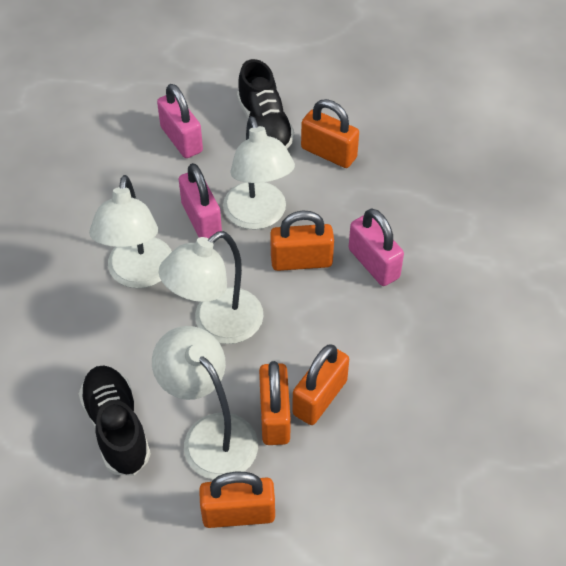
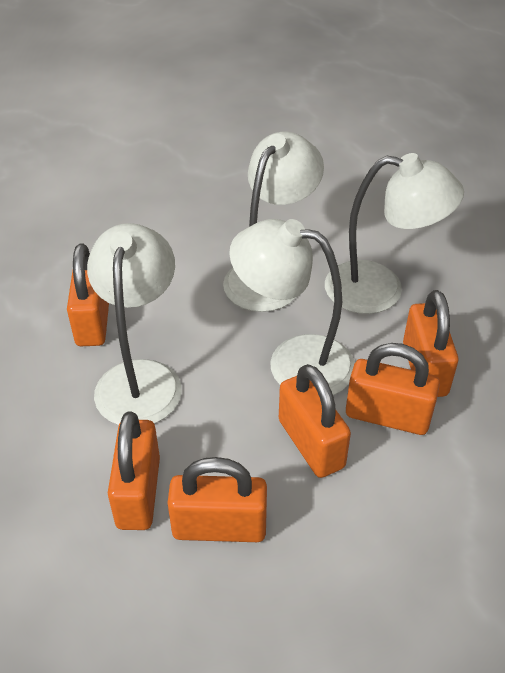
black shoe: 2 -> 0
orange padlock: 5 -> 6
pink padlock: 3 -> 0

